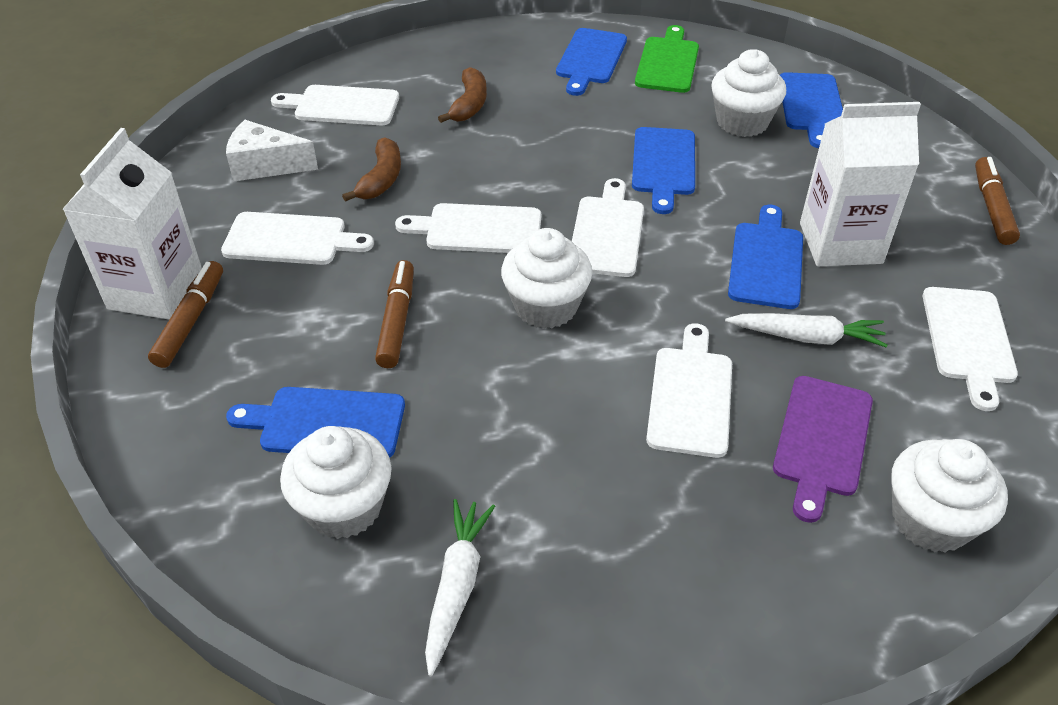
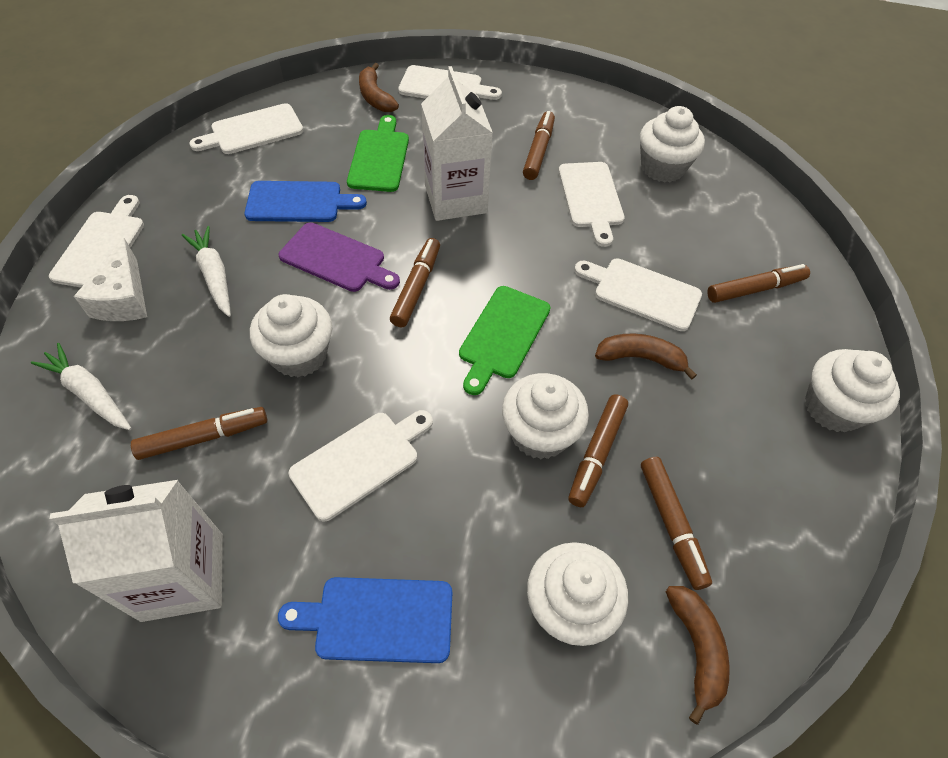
blue cutting board: 5 -> 2
brown banana: 2 -> 3
brown marker: 3 -> 6
green cutting board: 1 -> 2
white cupcake: 4 -> 5

